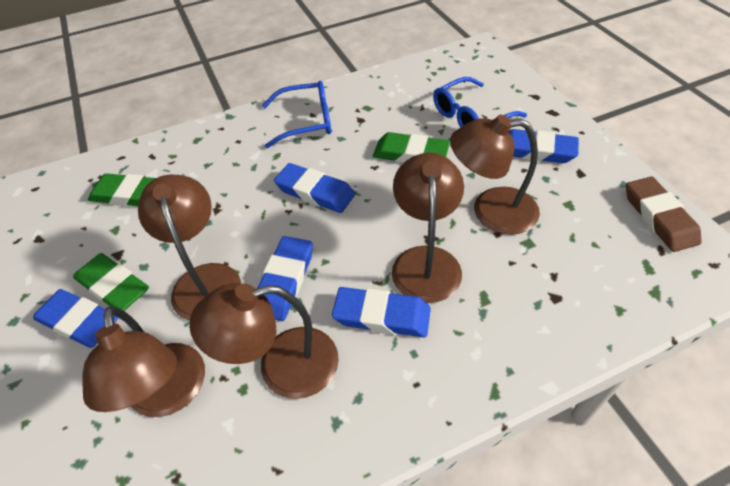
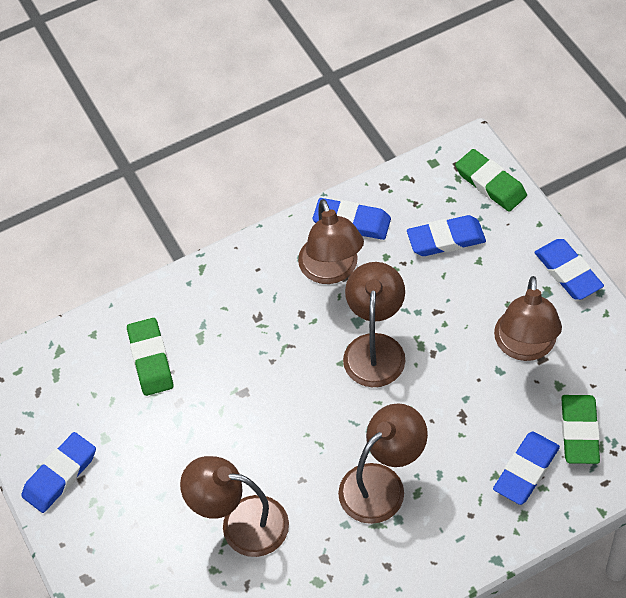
blue glasses: 2 -> 0
brown eraser: 1 -> 0

